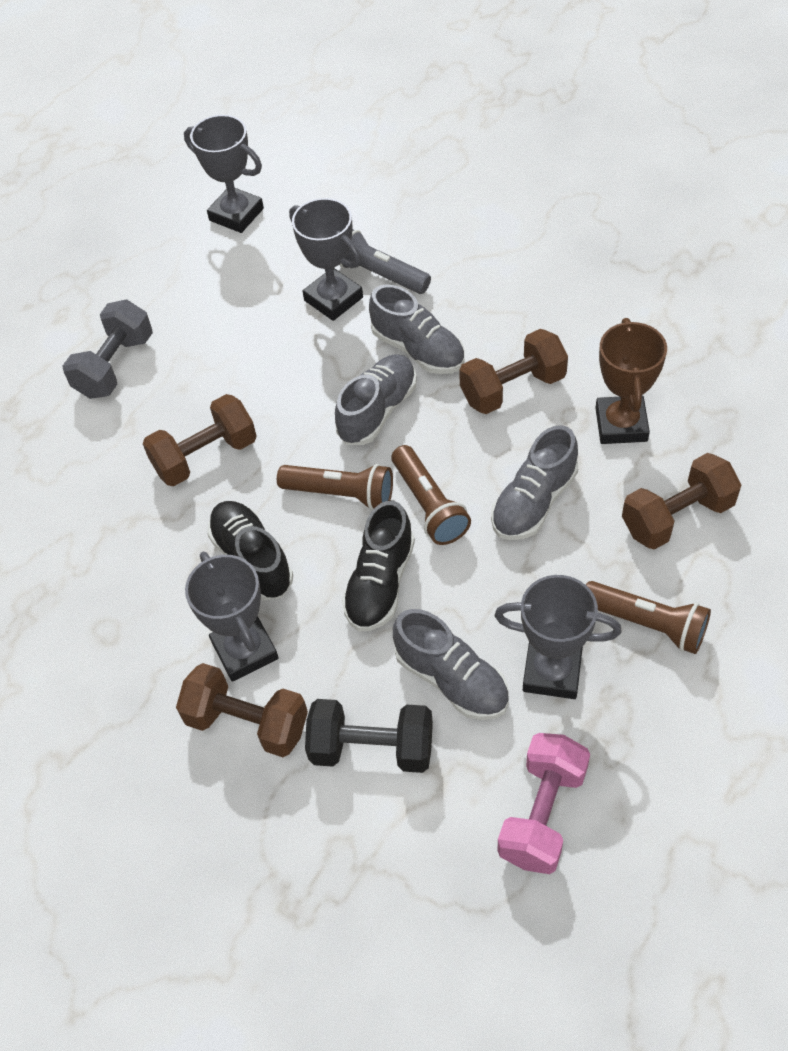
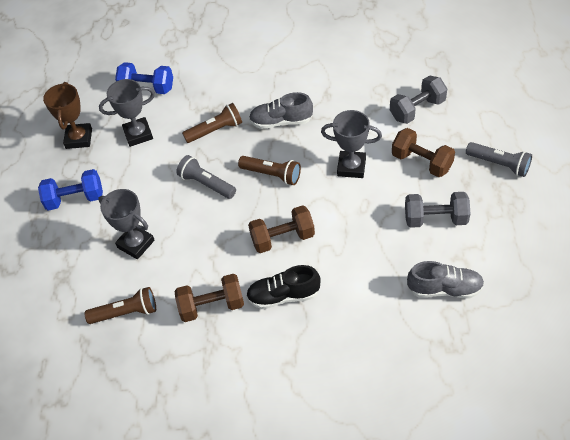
black dumbbell: 1 -> 0
black shoe: 2 -> 1
blue dumbbell: 0 -> 2
brown dumbbell: 4 -> 3
grey dumbbell: 1 -> 2
grey flashlight: 1 -> 2
grey shoe: 4 -> 2
grey trophy: 4 -> 3
pink dumbbell: 1 -> 0

